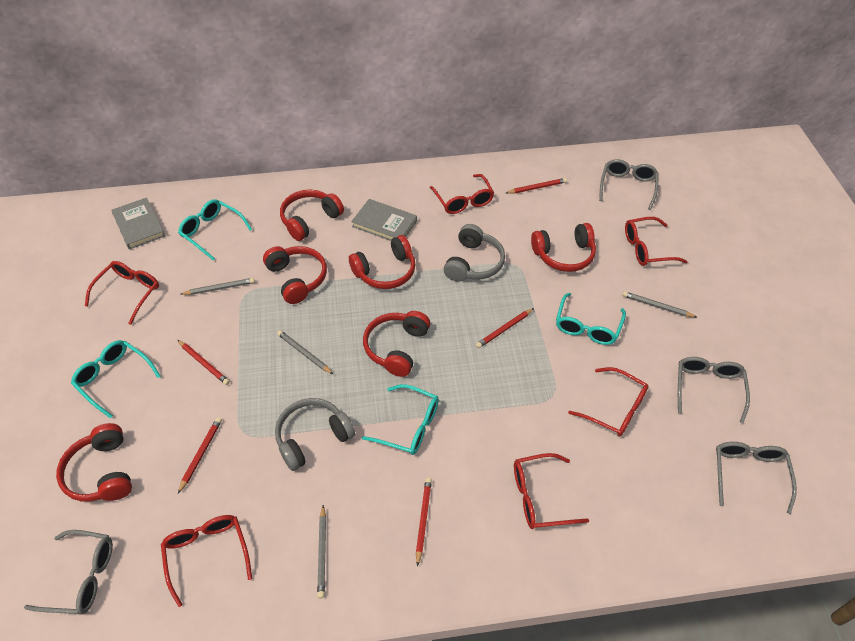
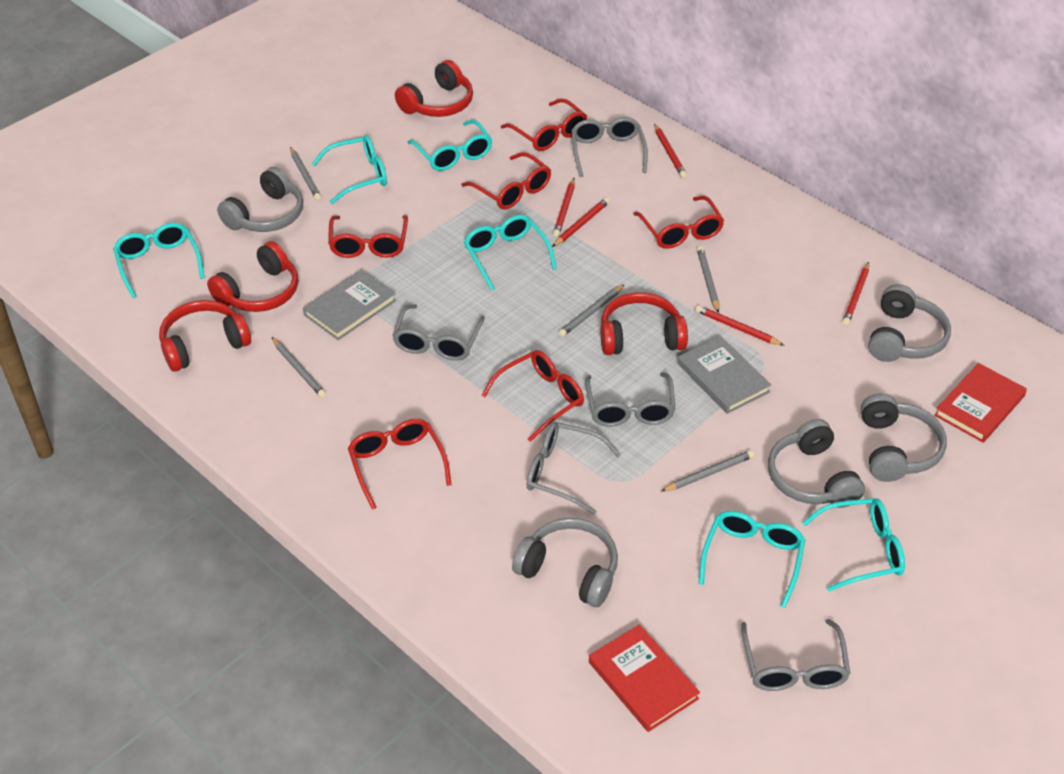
grey glasses: 4 -> 5
grey headphones: 2 -> 5
grey pencil: 4 -> 5
red book: 0 -> 2
red headphones: 6 -> 4
turquoise glasses: 4 -> 6

